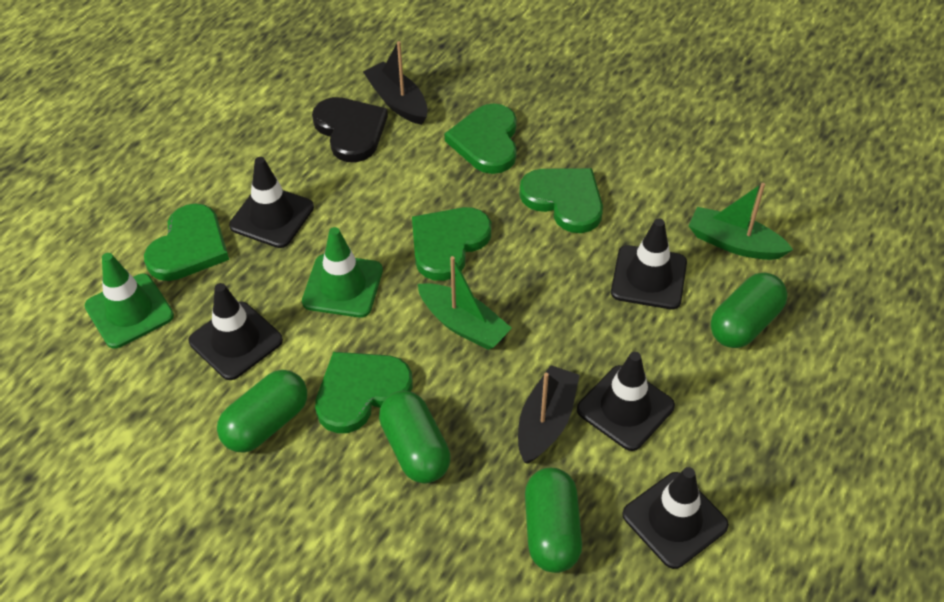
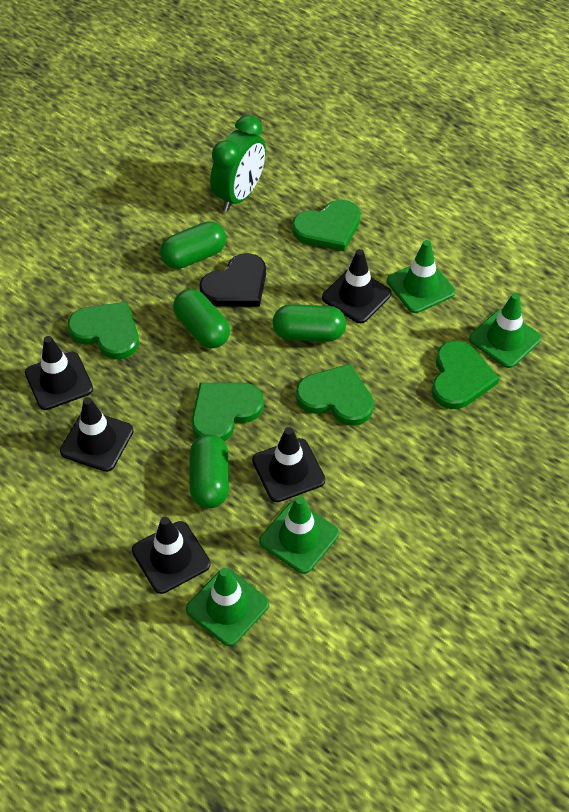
black boat: 2 -> 0
green boat: 2 -> 0
green clock: 0 -> 1
green traffic cone: 2 -> 4

